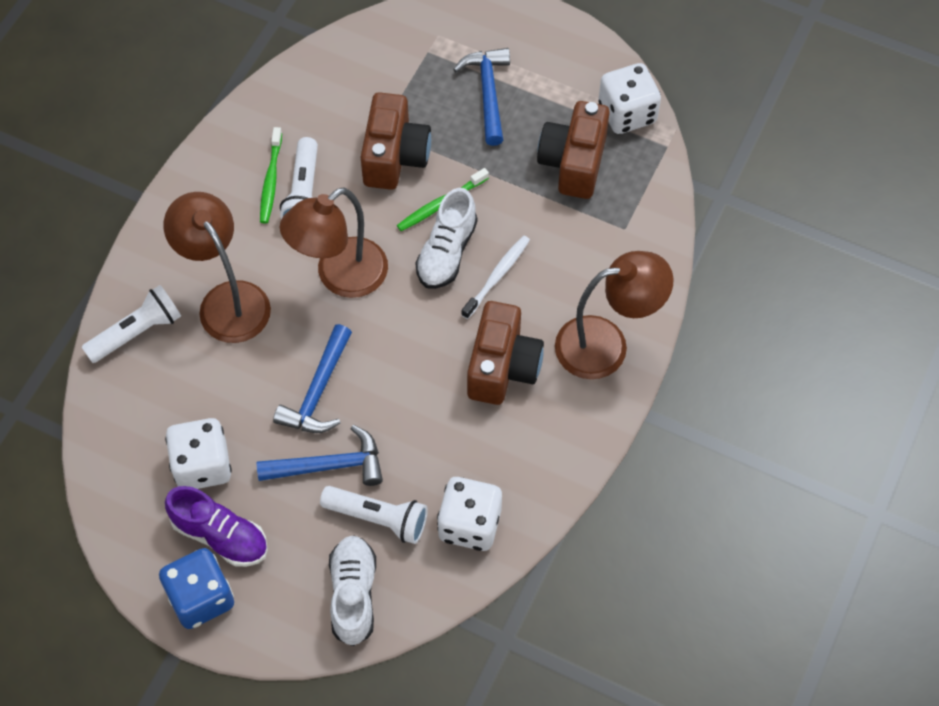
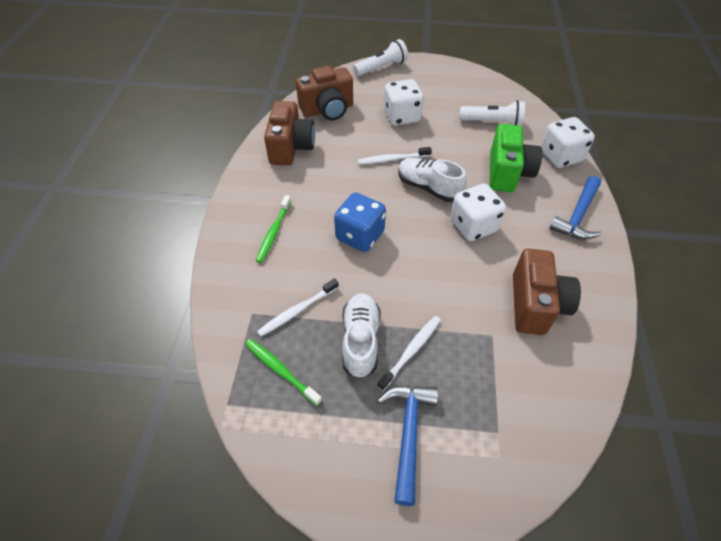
blue hammer: 3 -> 2
brown lamp: 3 -> 0
green camera: 0 -> 1
purple shoe: 1 -> 0
white flashlight: 3 -> 2
white toothbrush: 1 -> 3

